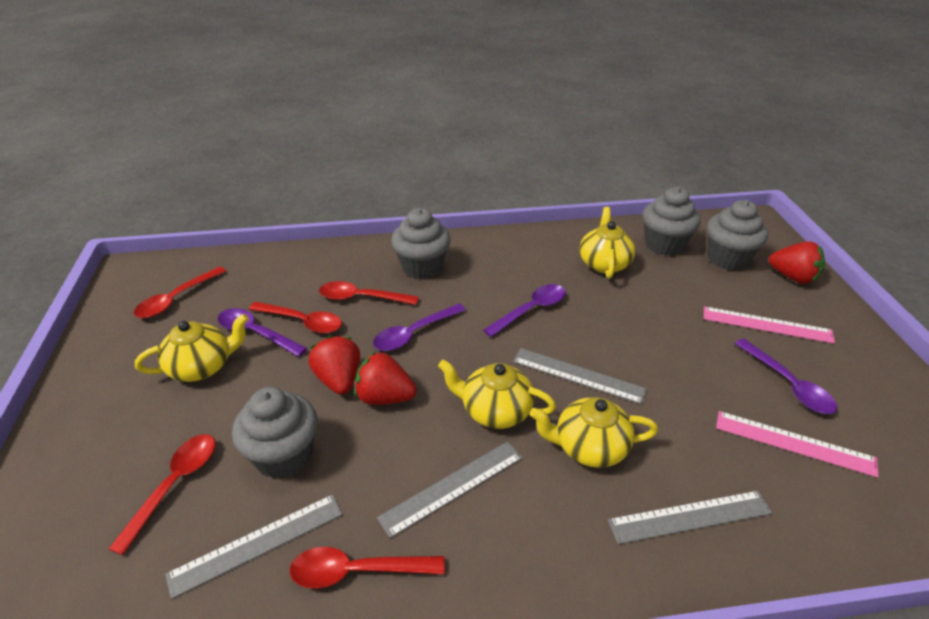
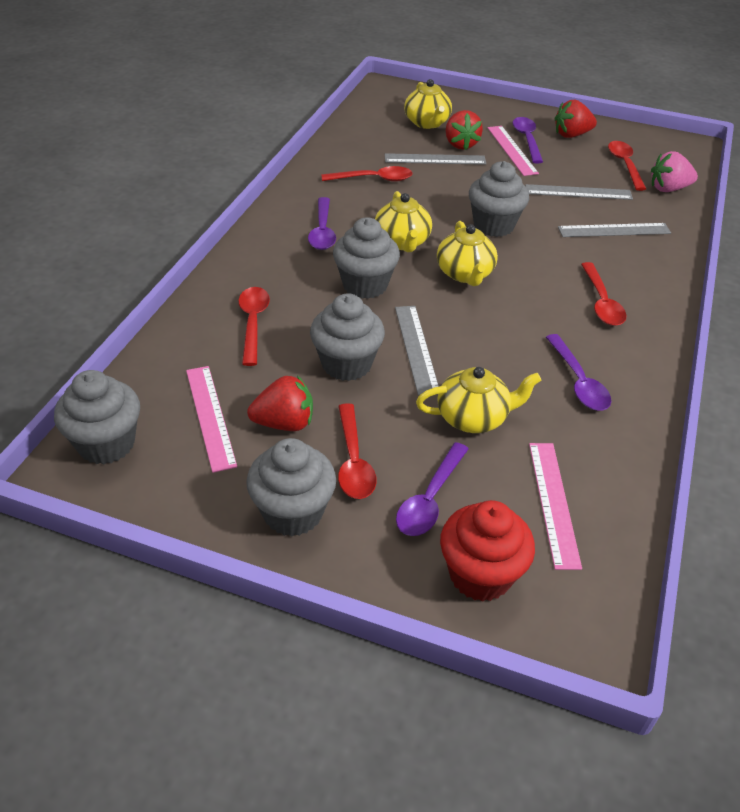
grey cupcake: 4 -> 5
pink ruler: 2 -> 3
pink strawberry: 0 -> 1
red cupcake: 0 -> 1

